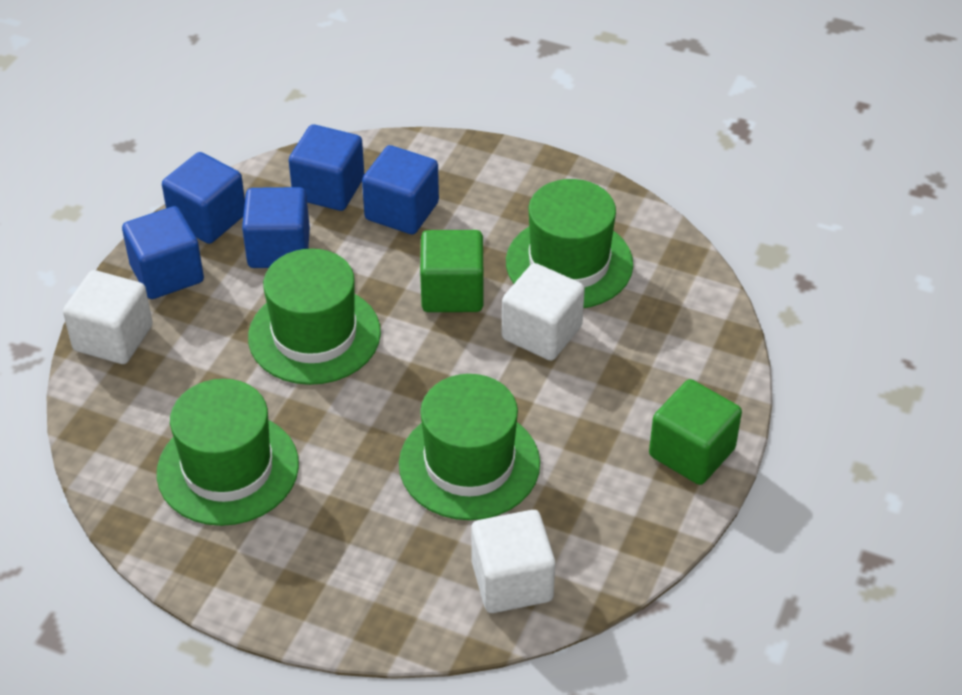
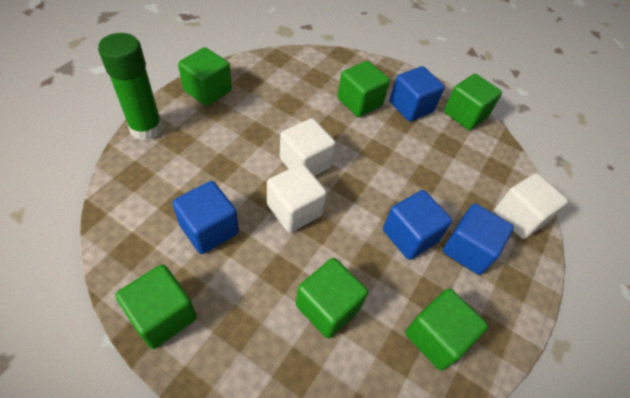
blue cube: 5 -> 4
green cube: 2 -> 6
green glue stick: 0 -> 1
green hat: 4 -> 0

